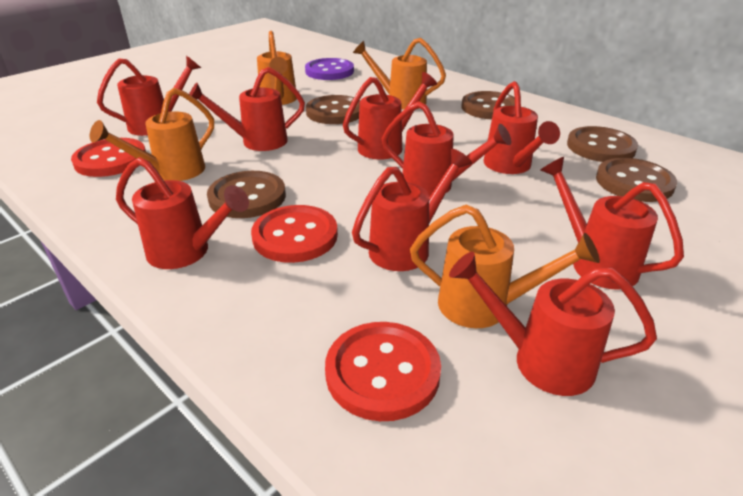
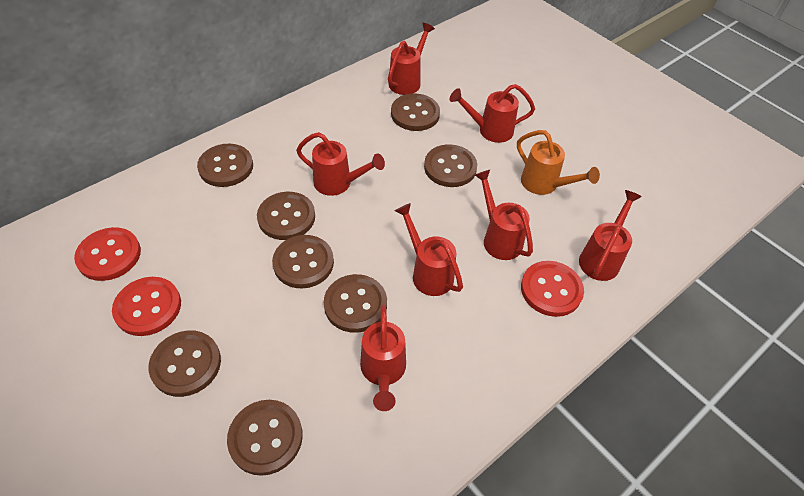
brown button: 5 -> 8
orange watering can: 4 -> 1
purple button: 1 -> 0
red watering can: 9 -> 7

